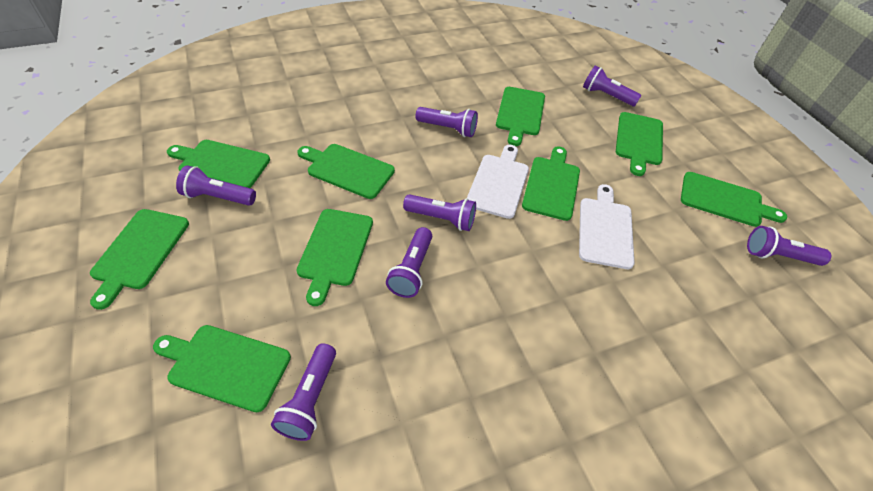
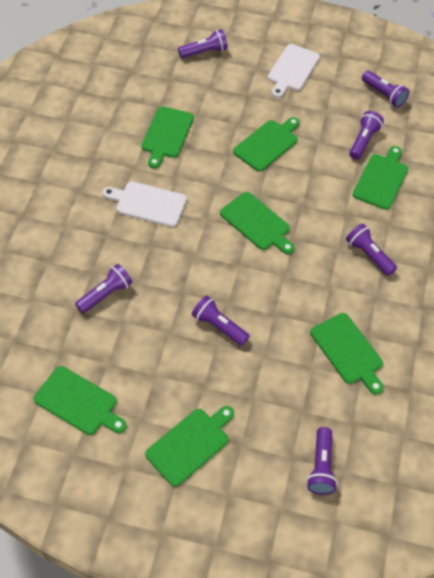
green cutting board: 9 -> 7

